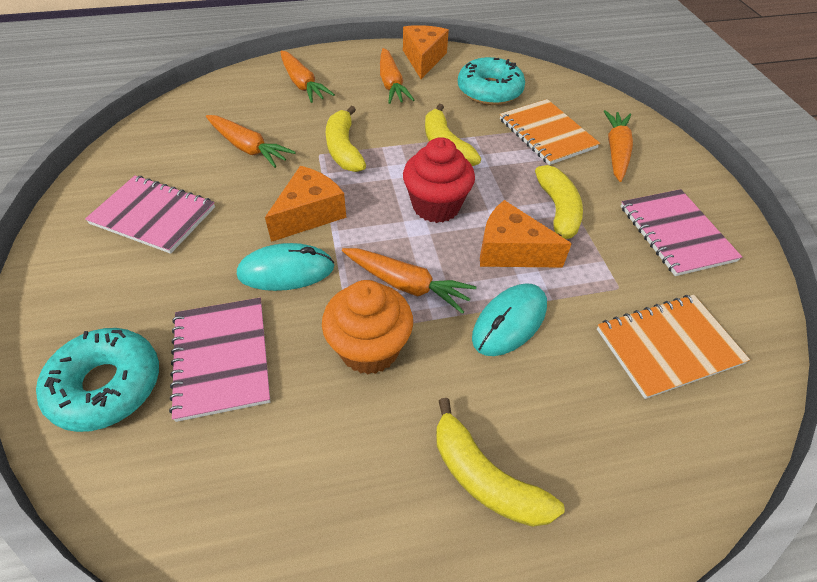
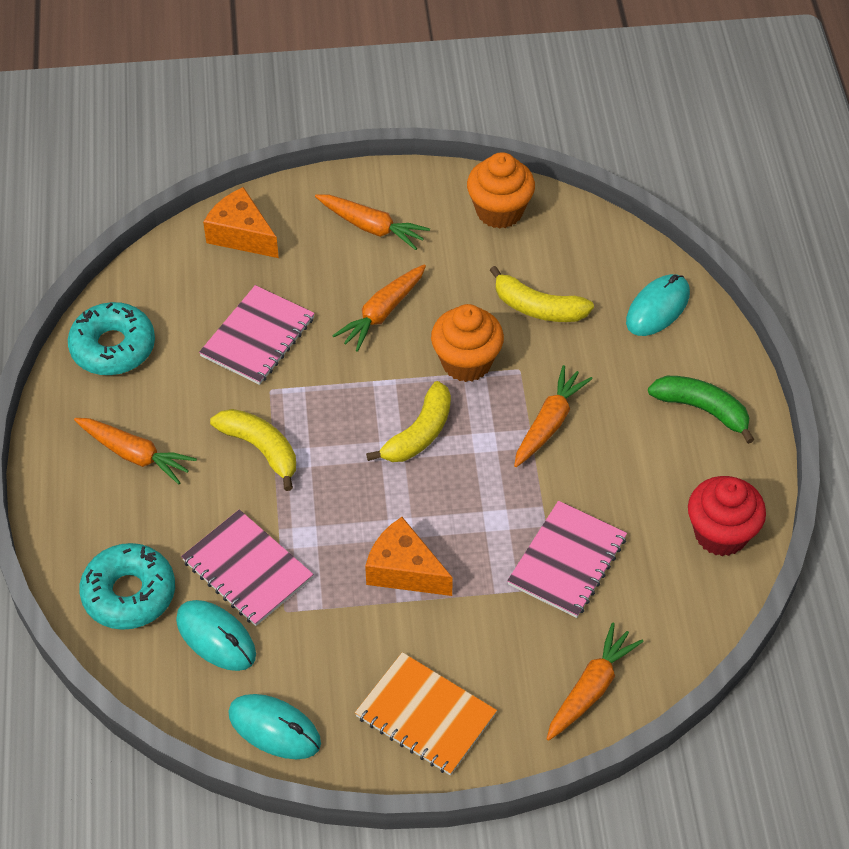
green banana: 0 -> 1
orange cheese: 3 -> 2
orange cupcake: 1 -> 2
orange notebook: 2 -> 1
turquoise mouse: 2 -> 3
yellow banana: 4 -> 3

